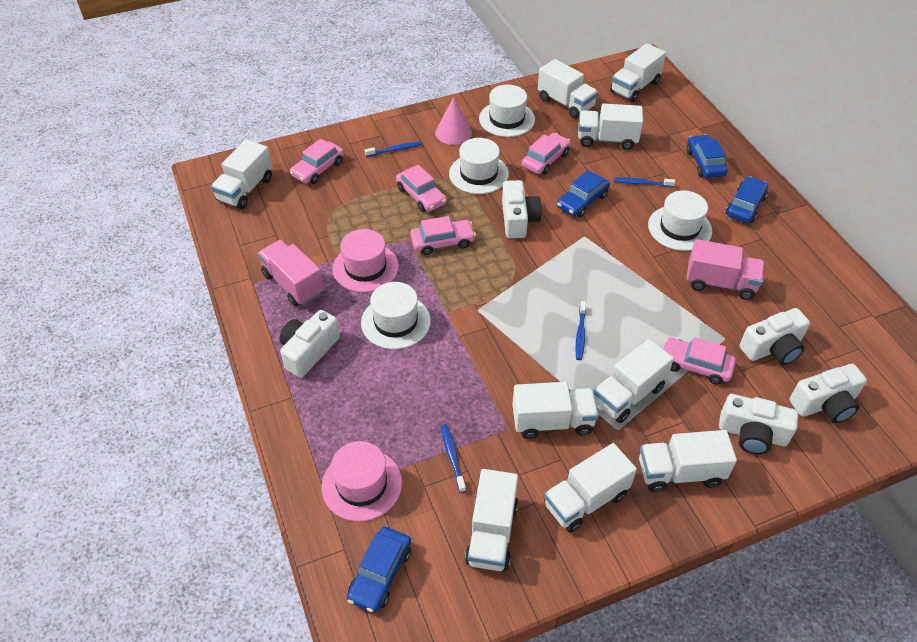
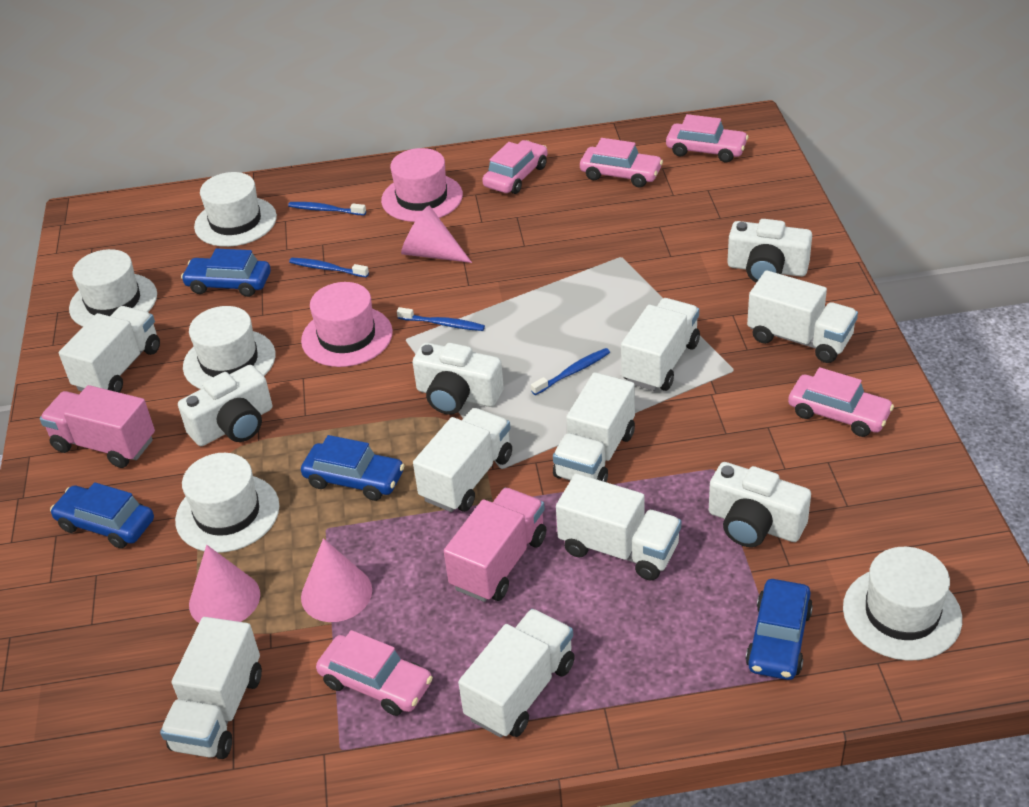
pink cone: 1 -> 3
white camera: 5 -> 4
white hat: 4 -> 5
white truck: 9 -> 8

